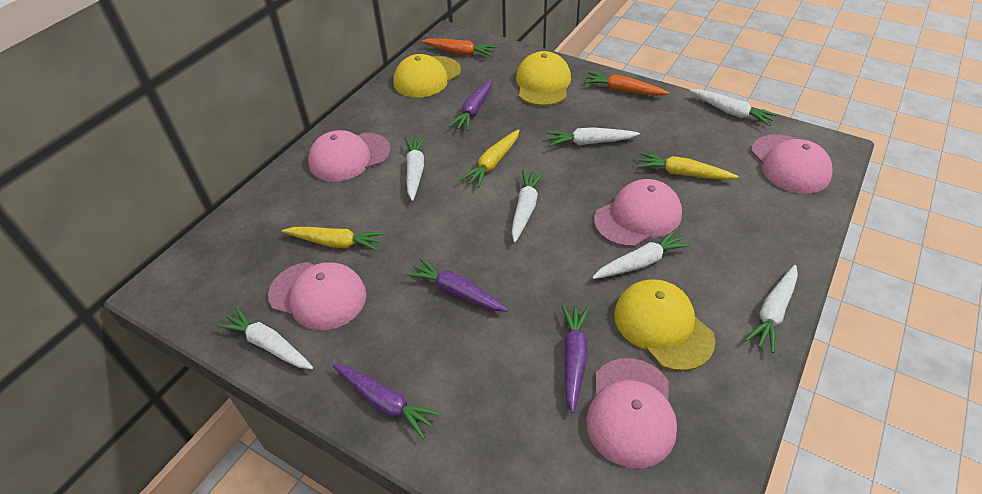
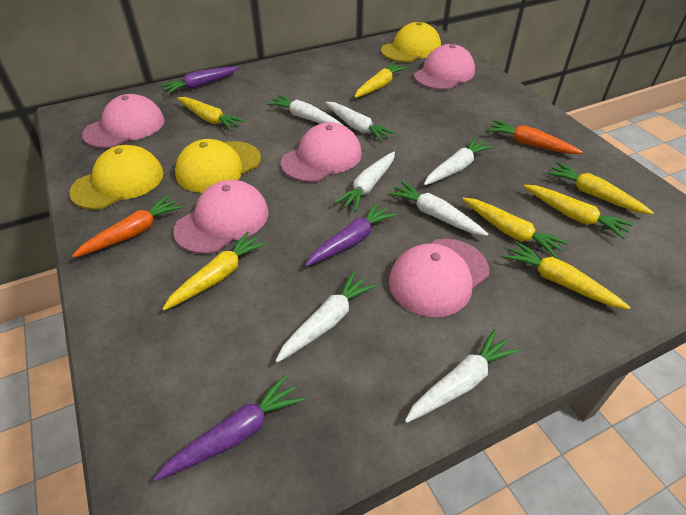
purple carrot: 4 -> 3
yellow carrot: 3 -> 7

